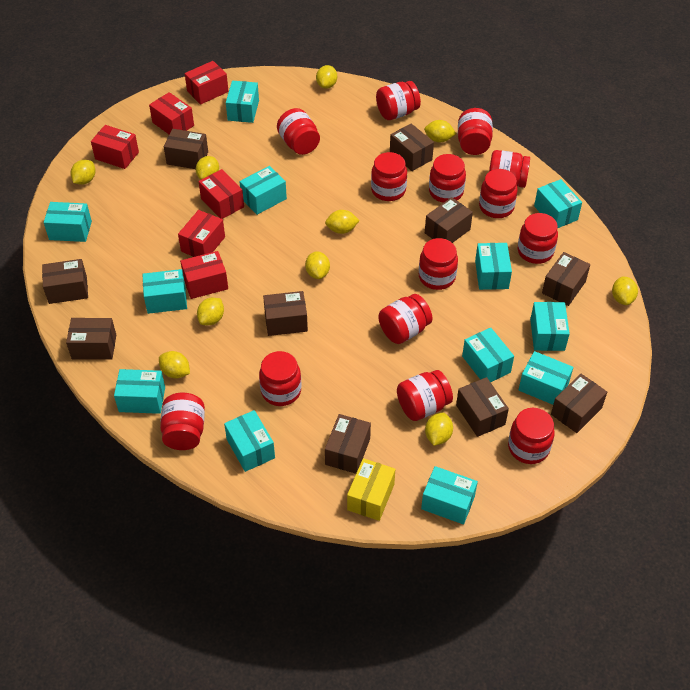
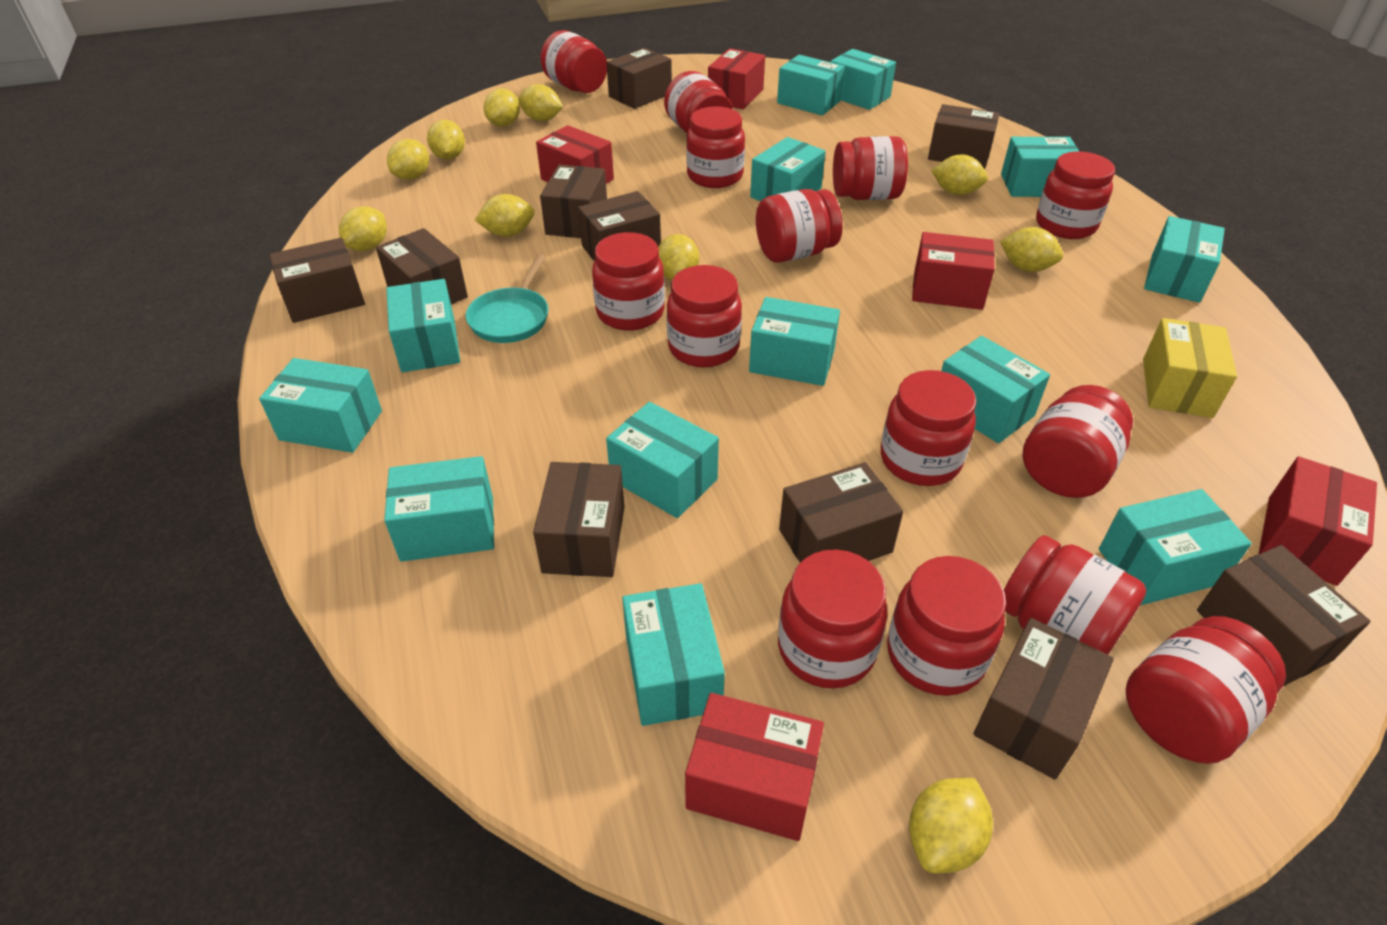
red box: 6 -> 5
turquoise box: 12 -> 13
turquoise pan: 0 -> 1

